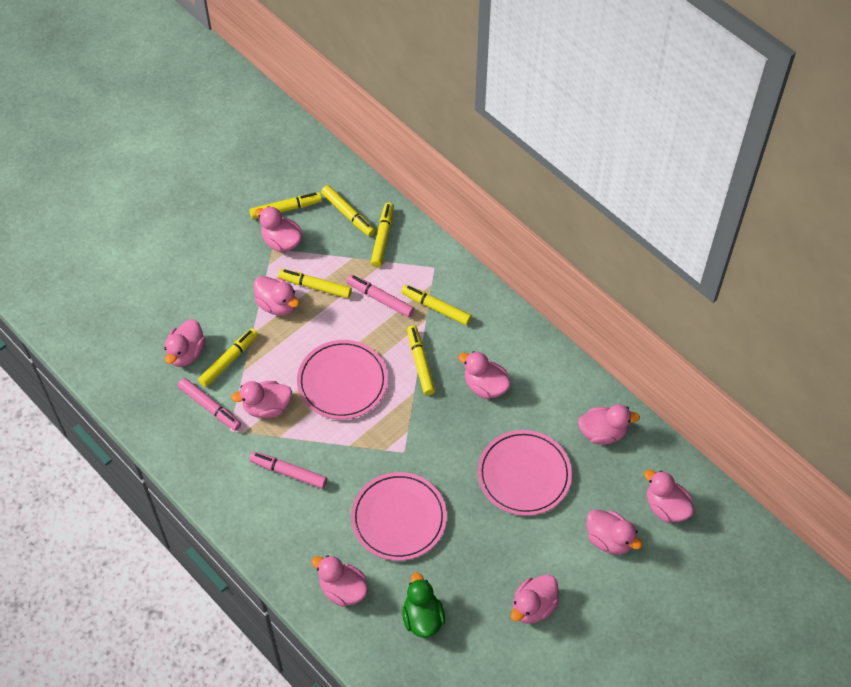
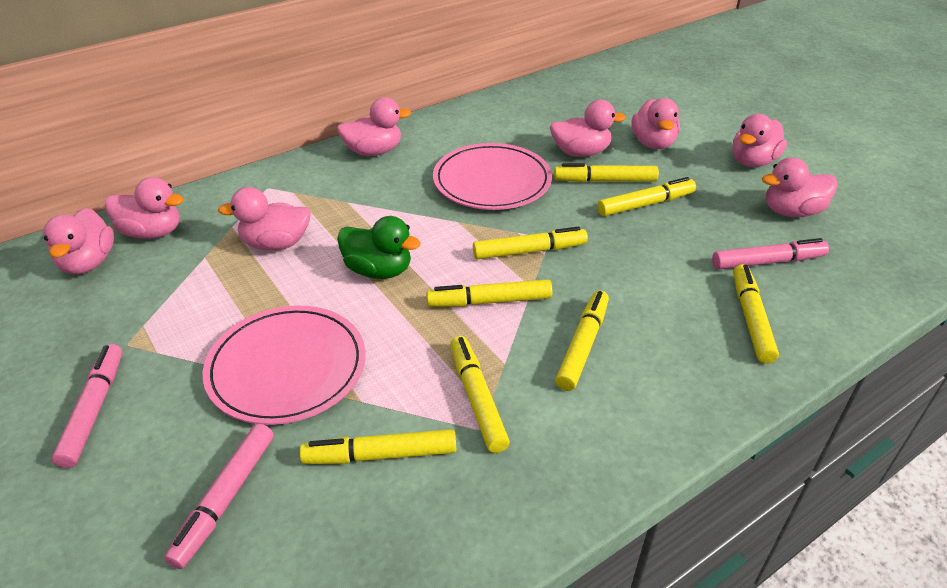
pink duck: 10 -> 8
pink plate: 3 -> 2
yellow marker: 7 -> 8

